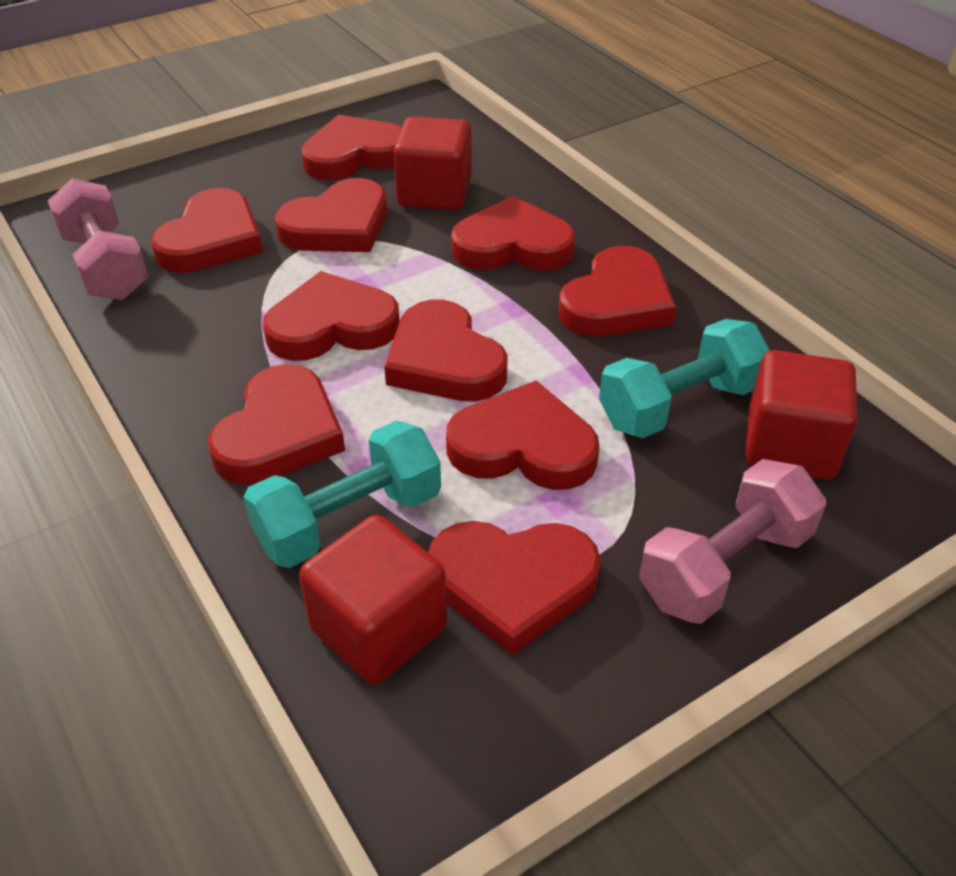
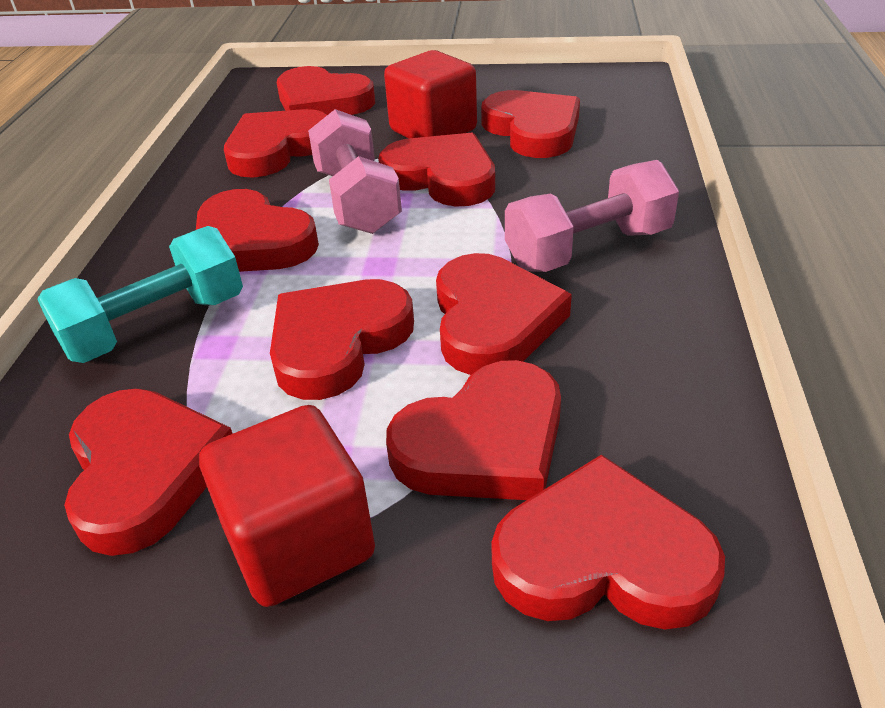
red cube: 3 -> 2
turquoise dumbbell: 2 -> 1

